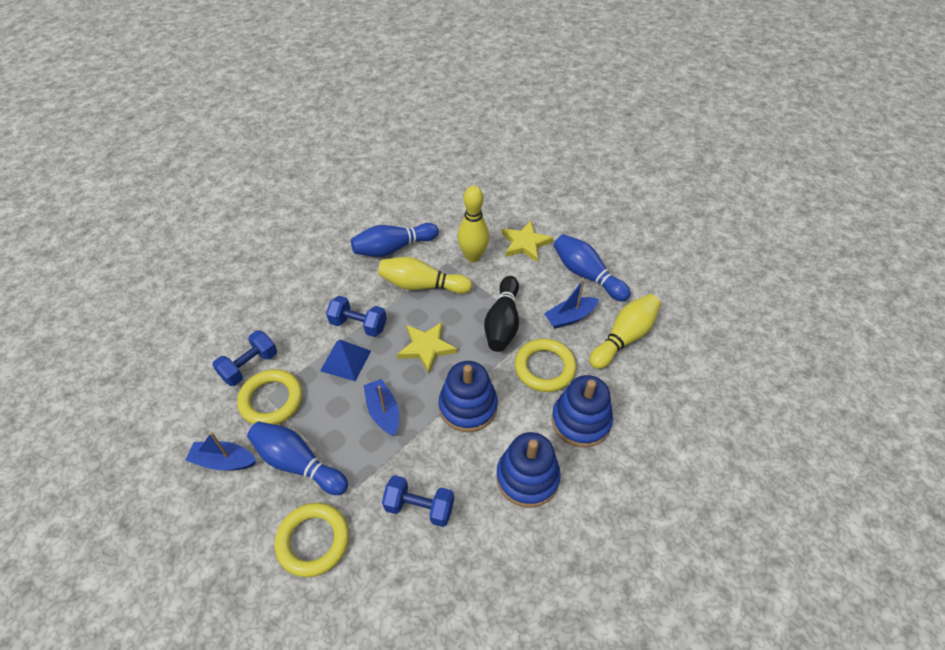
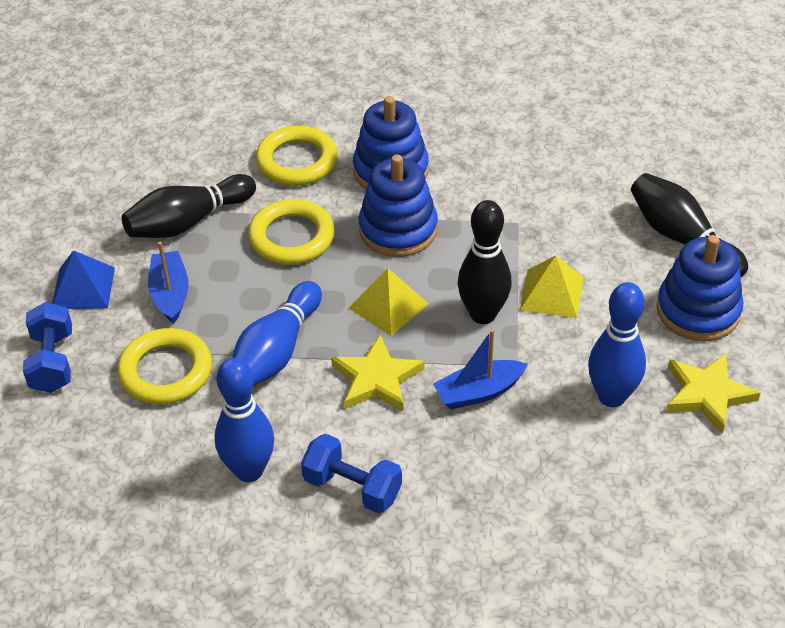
black bowling pin: 1 -> 3
blue boat: 3 -> 2
blue dumbbell: 3 -> 2
yellow bowling pin: 3 -> 0
yellow pyramid: 0 -> 2

